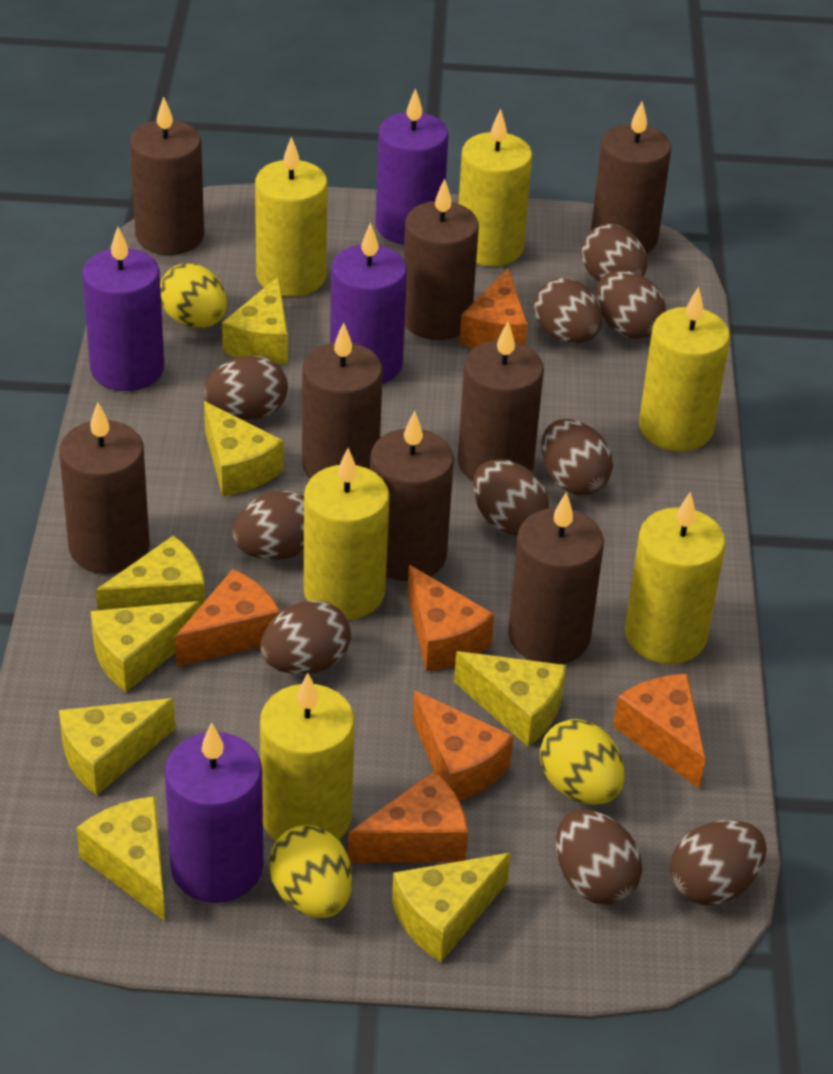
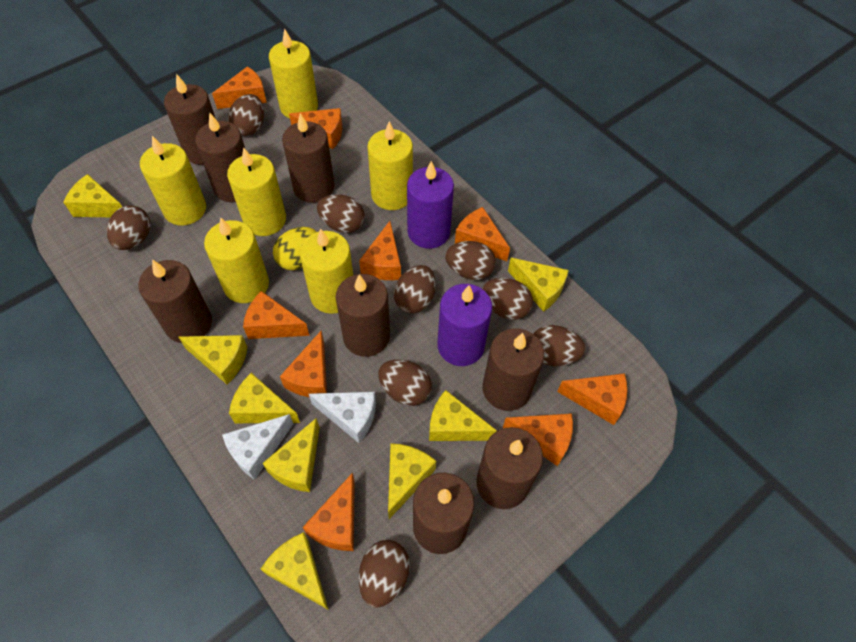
brown egg: 10 -> 9
orange cheese: 6 -> 9
purple candle: 4 -> 2
white cheese: 0 -> 2
yellow egg: 3 -> 1

